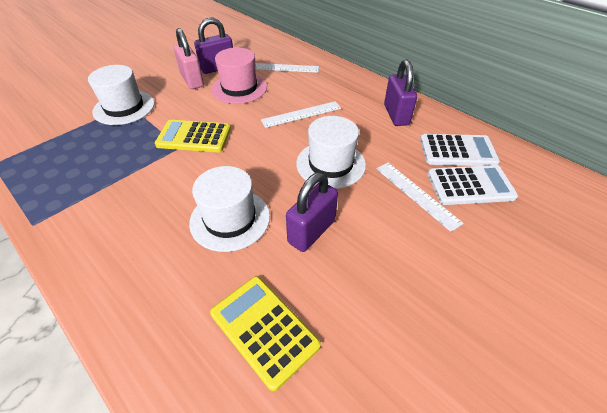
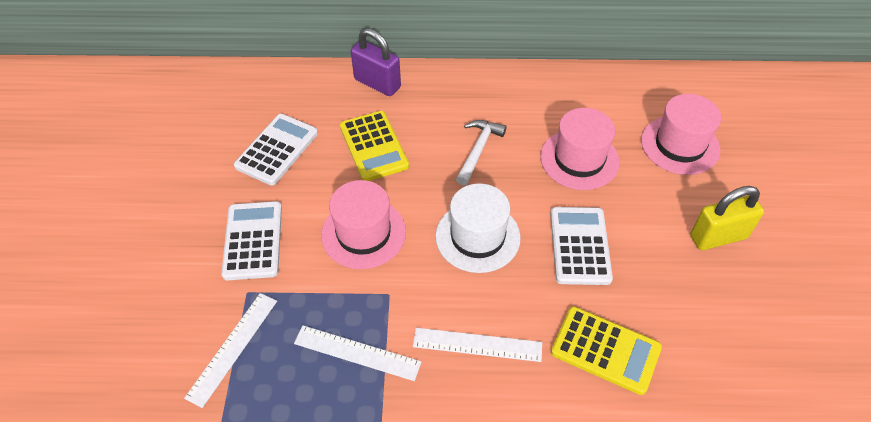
pink hat: 1 -> 3
pink padlock: 1 -> 0
purple padlock: 3 -> 1
white calculator: 2 -> 3
white hammer: 0 -> 1
white hat: 3 -> 1
yellow padlock: 0 -> 1

